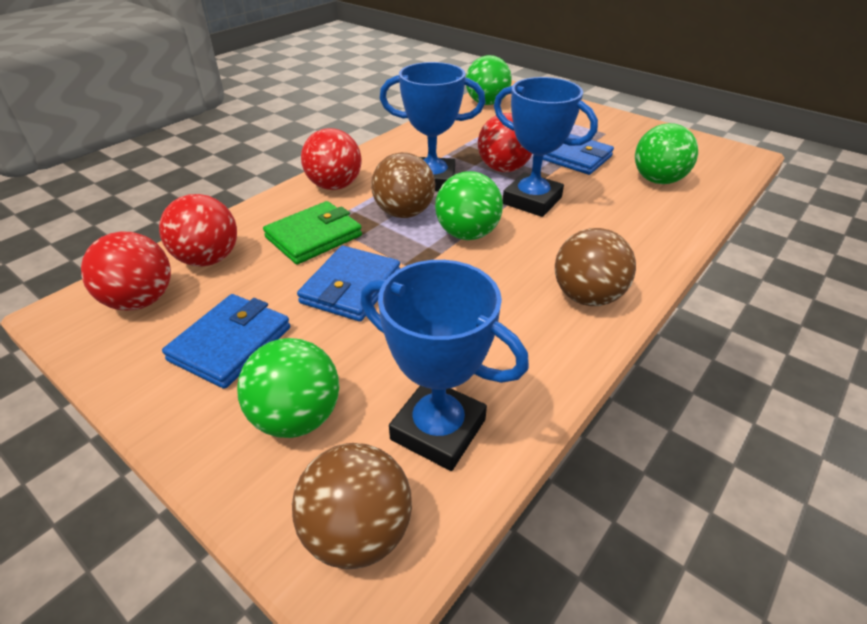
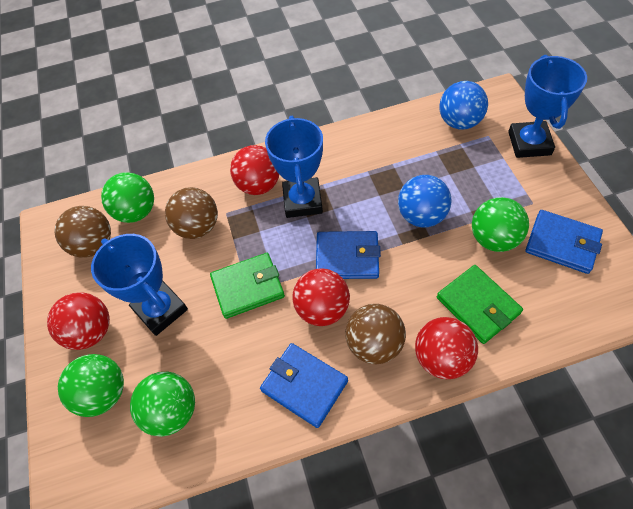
blue ball: 0 -> 2
green wallet: 1 -> 2

